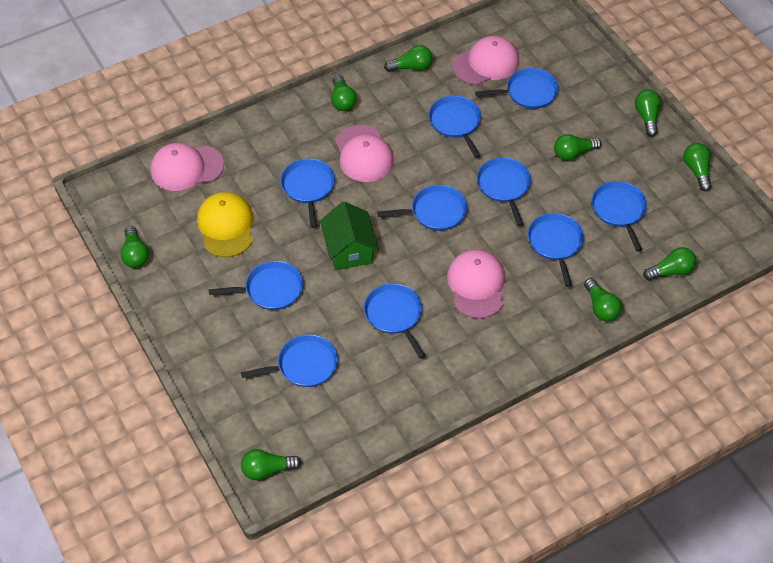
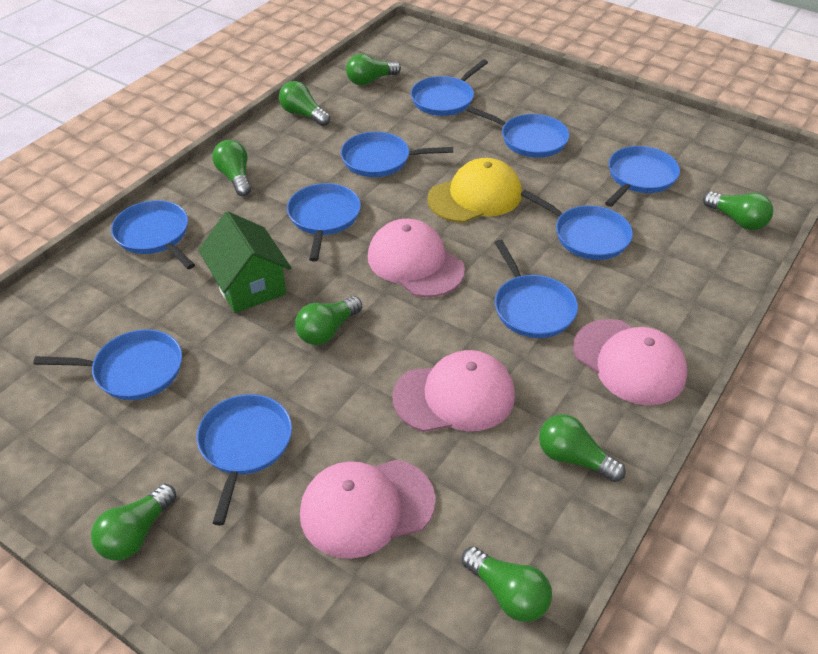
green light bulb: 9 -> 8

